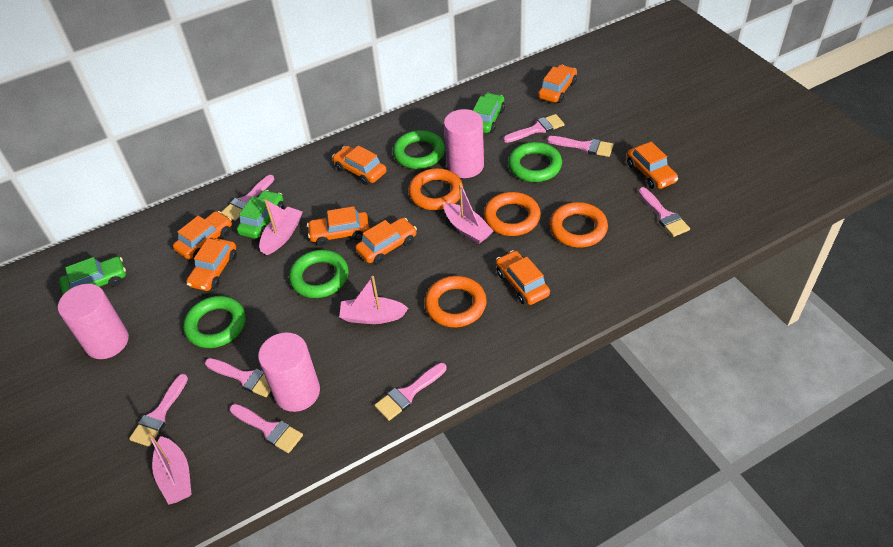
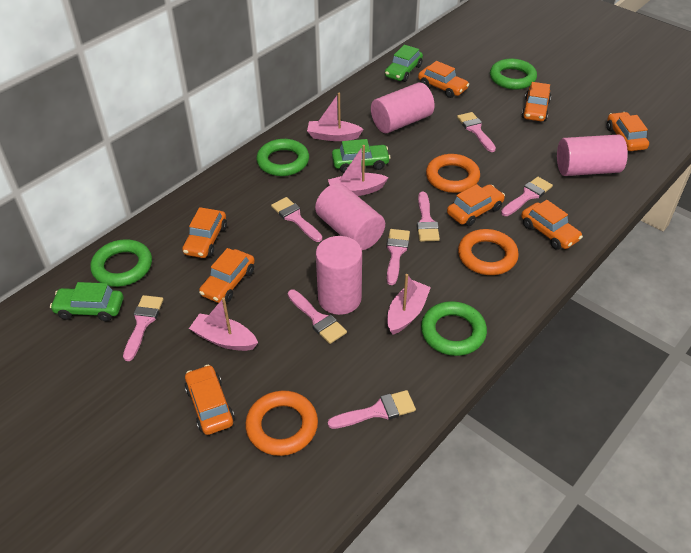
orange ring: 4 -> 3
pink cylinder: 3 -> 4

